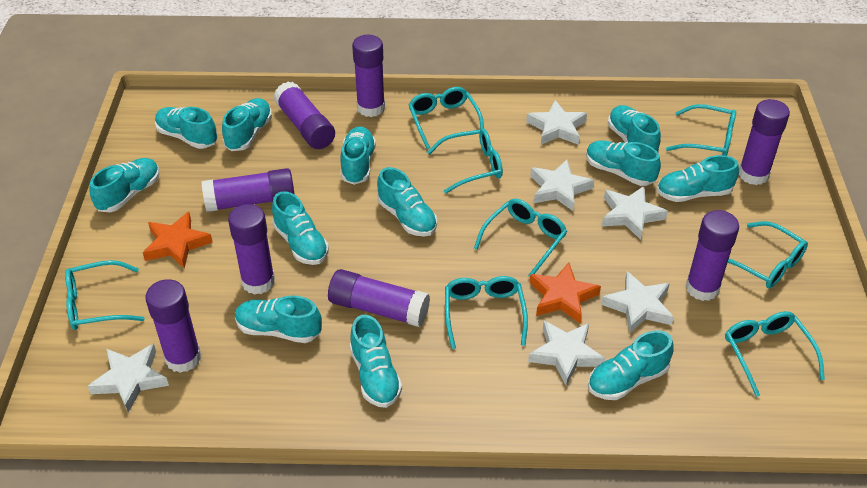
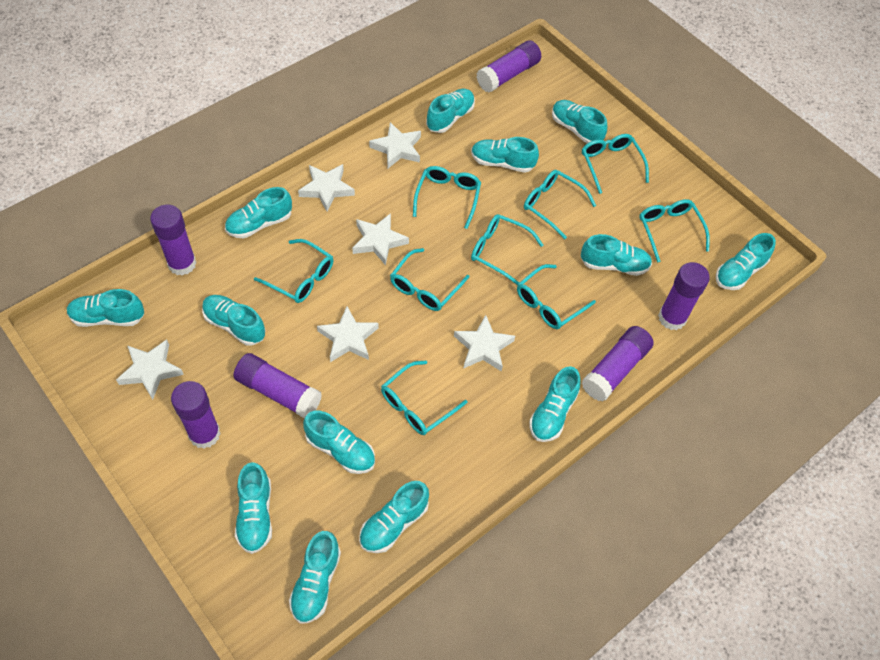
orange star: 2 -> 0
purple glue stick: 8 -> 6
turquoise glasses: 8 -> 9
turquoise shoe: 12 -> 13

